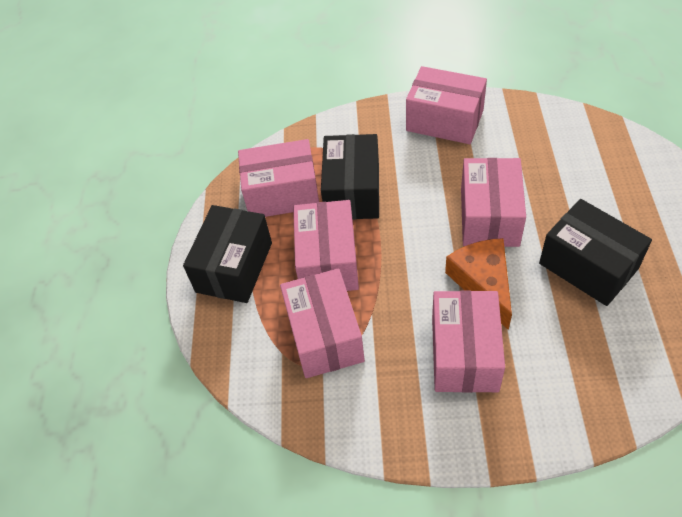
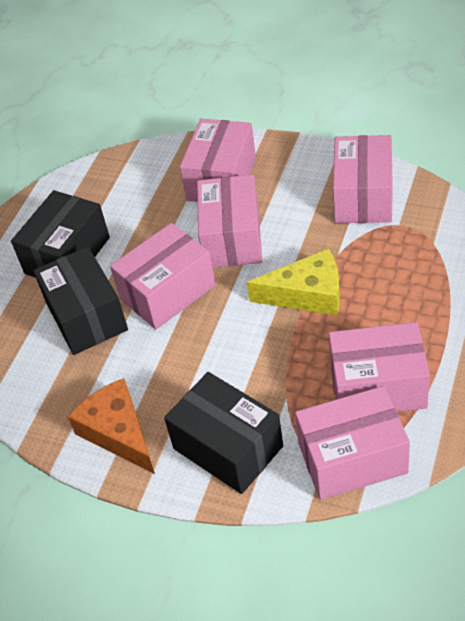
yellow cheese: 0 -> 1

